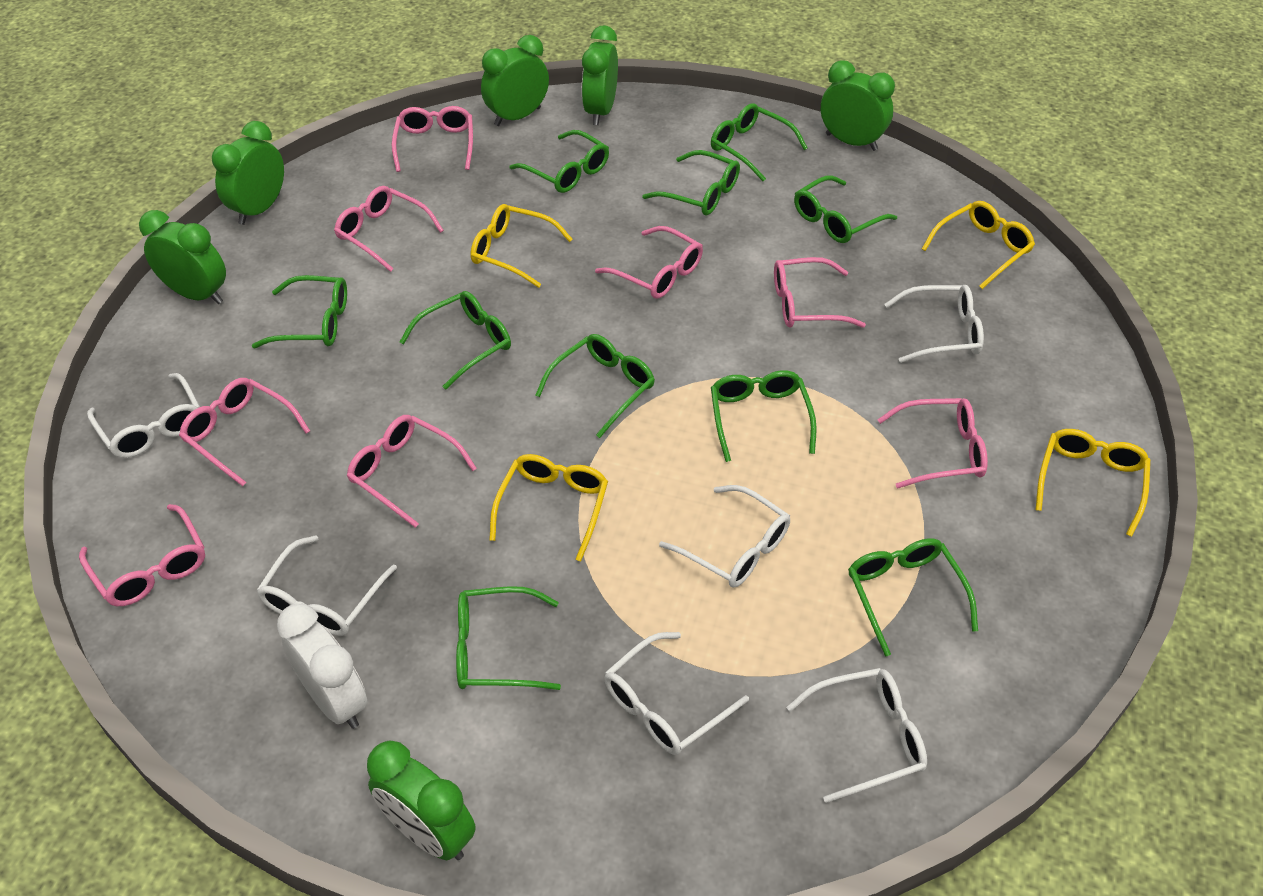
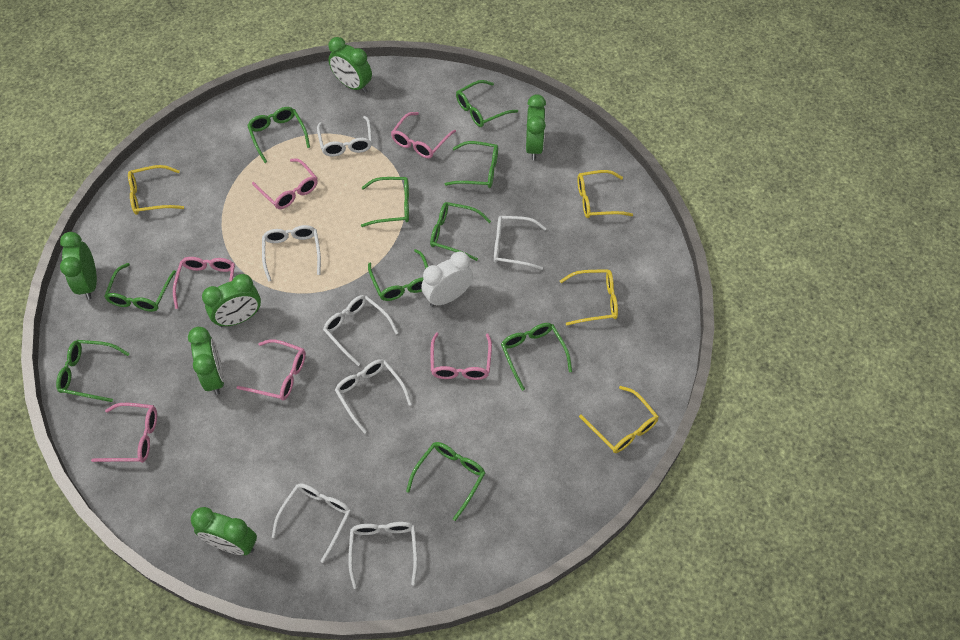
pink glasses: 8 -> 6
white glasses: 6 -> 7

